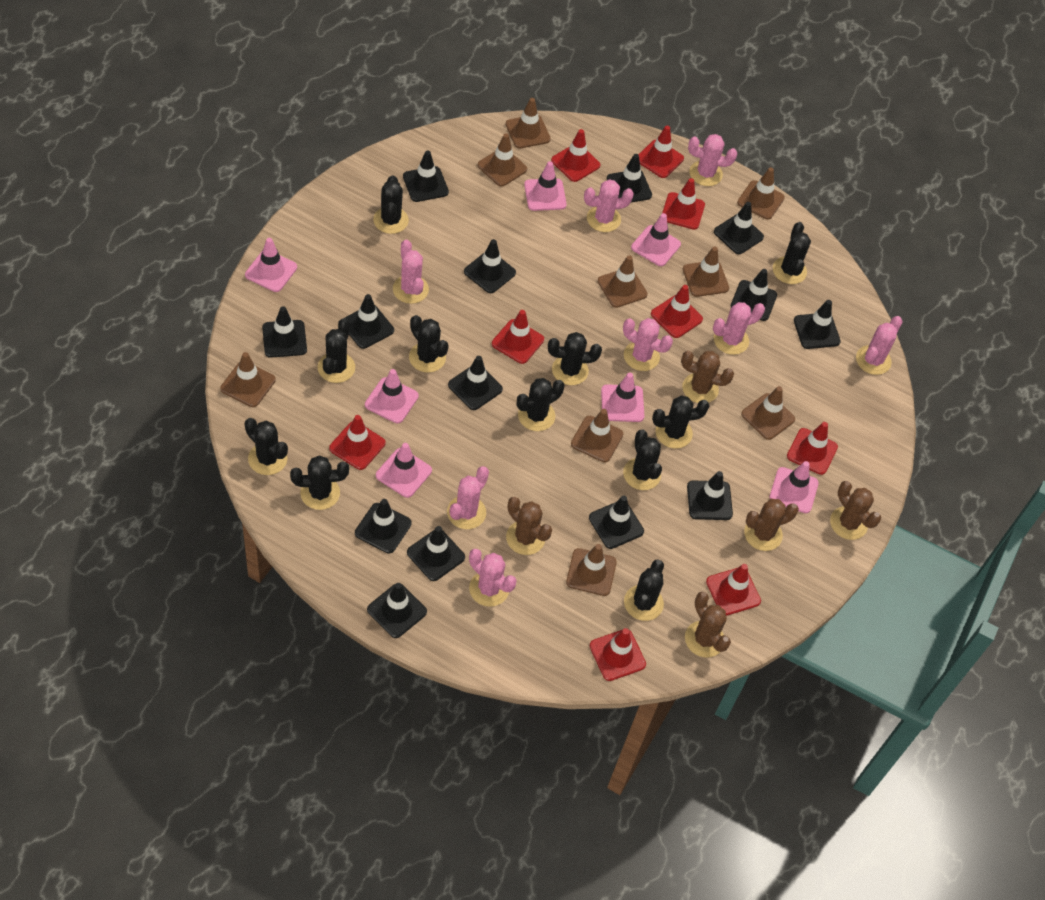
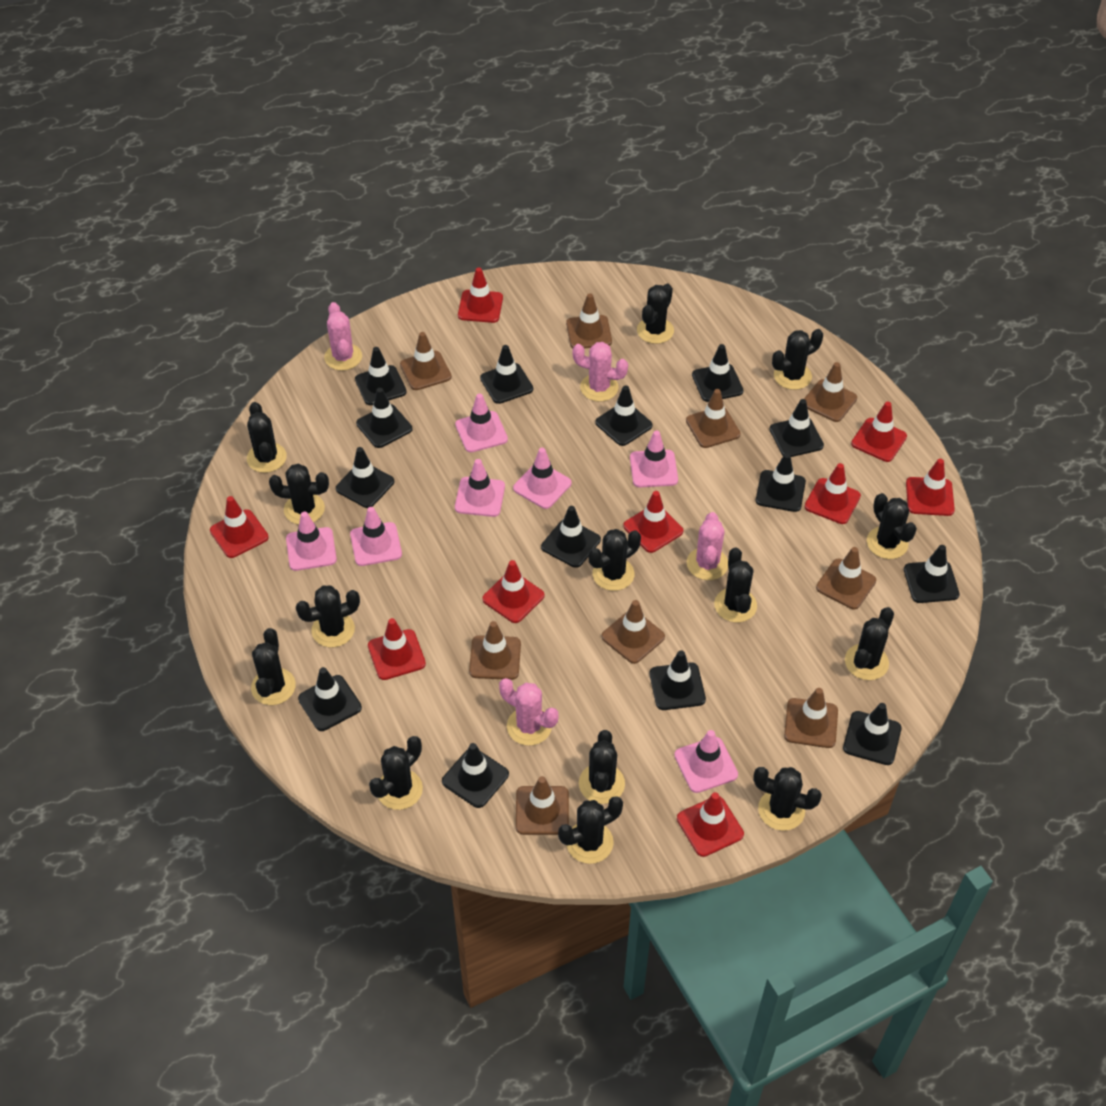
black cactus: 11 -> 14
brown cactus: 5 -> 0
pink cactus: 8 -> 4

